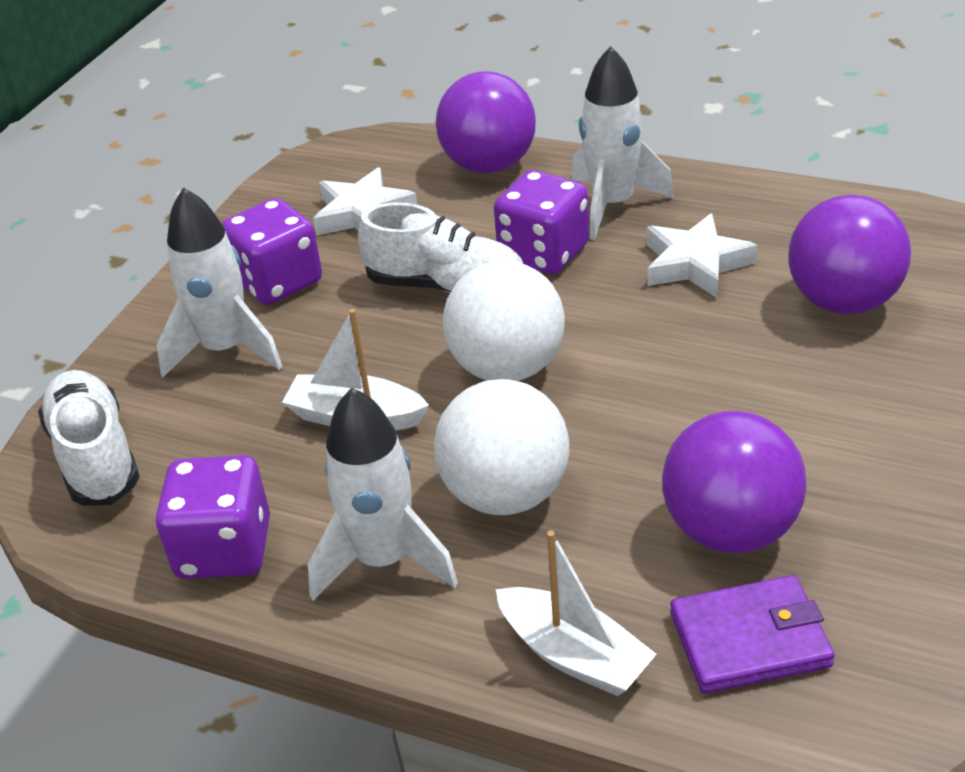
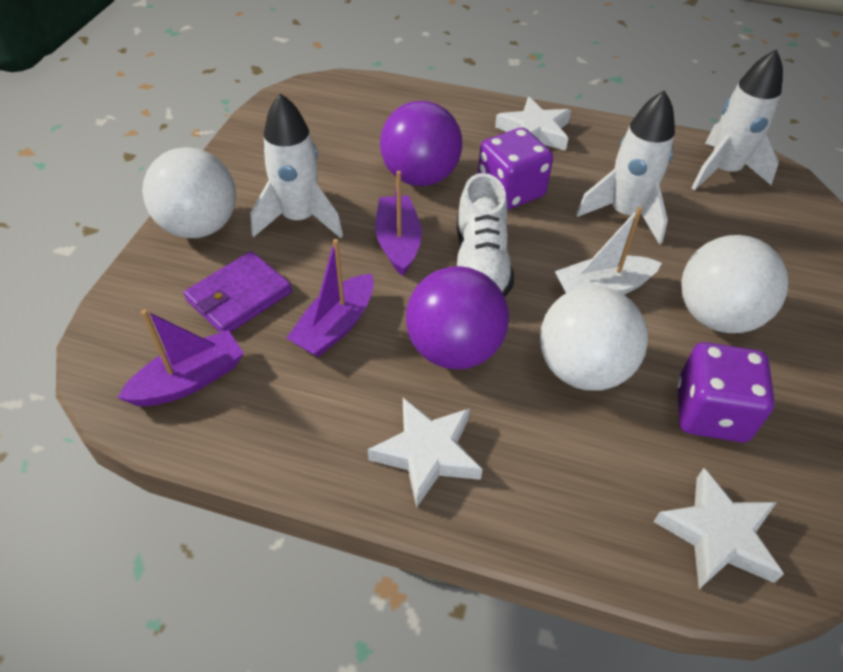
purple ball: 3 -> 2
purple boat: 0 -> 3
purple dice: 3 -> 2
white ball: 2 -> 3
white boat: 2 -> 1
white shoe: 2 -> 1
white star: 2 -> 3

